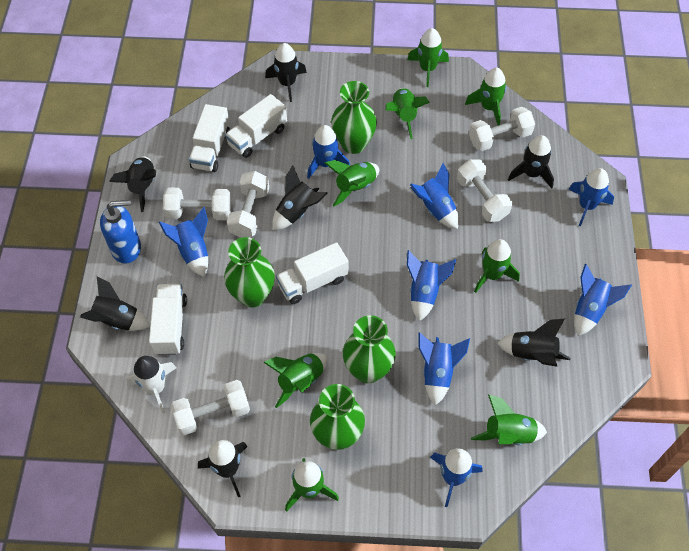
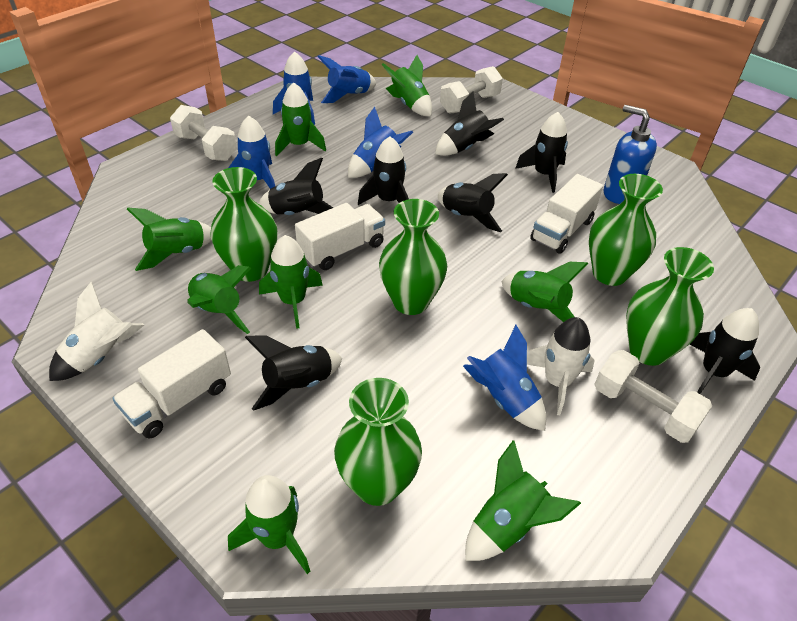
blue rocket: 8 -> 5
green vase: 4 -> 5
white dumbbell: 5 -> 3
white rocket: 1 -> 2
white truck: 4 -> 3

